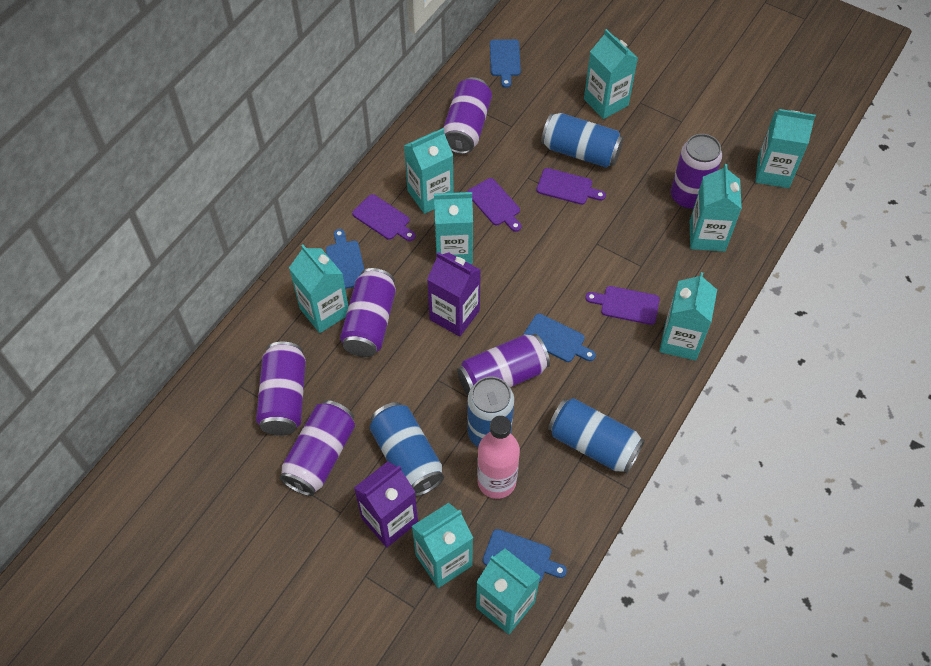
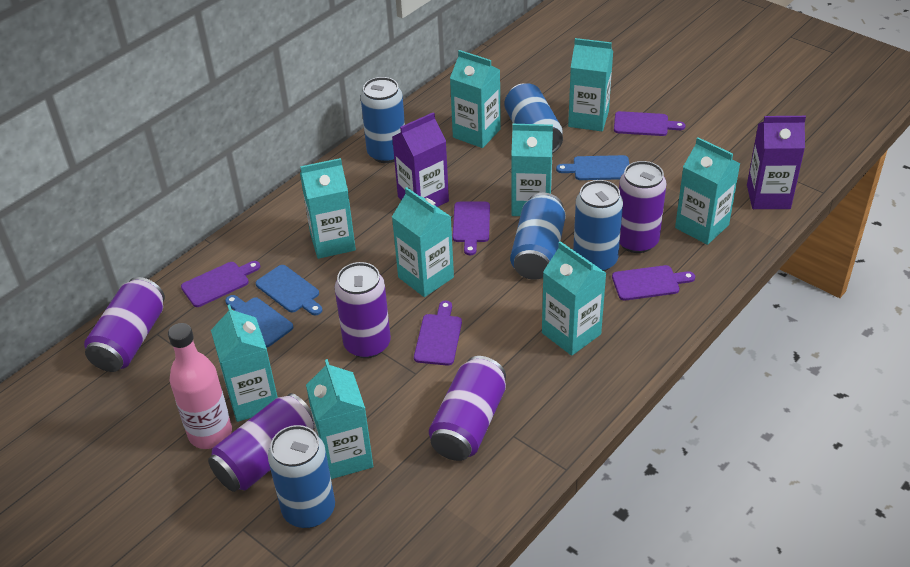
blue can: 4 -> 5
blue cutting board: 4 -> 3
purple can: 6 -> 5
purple cutting board: 4 -> 5

